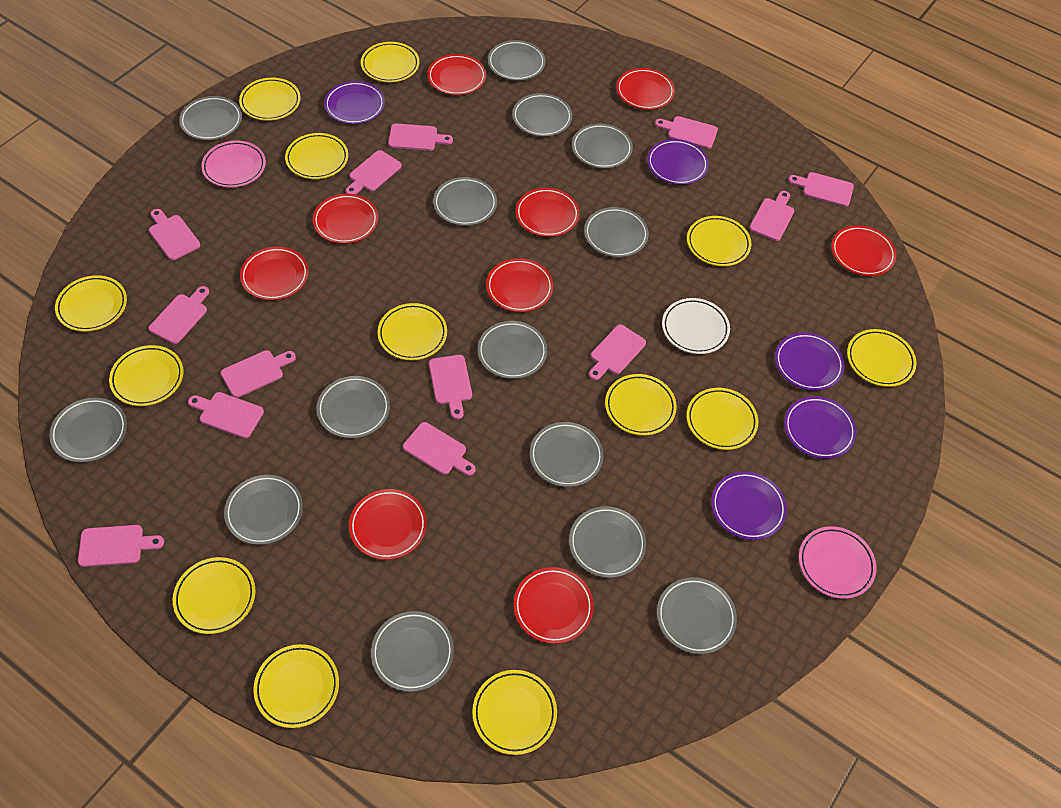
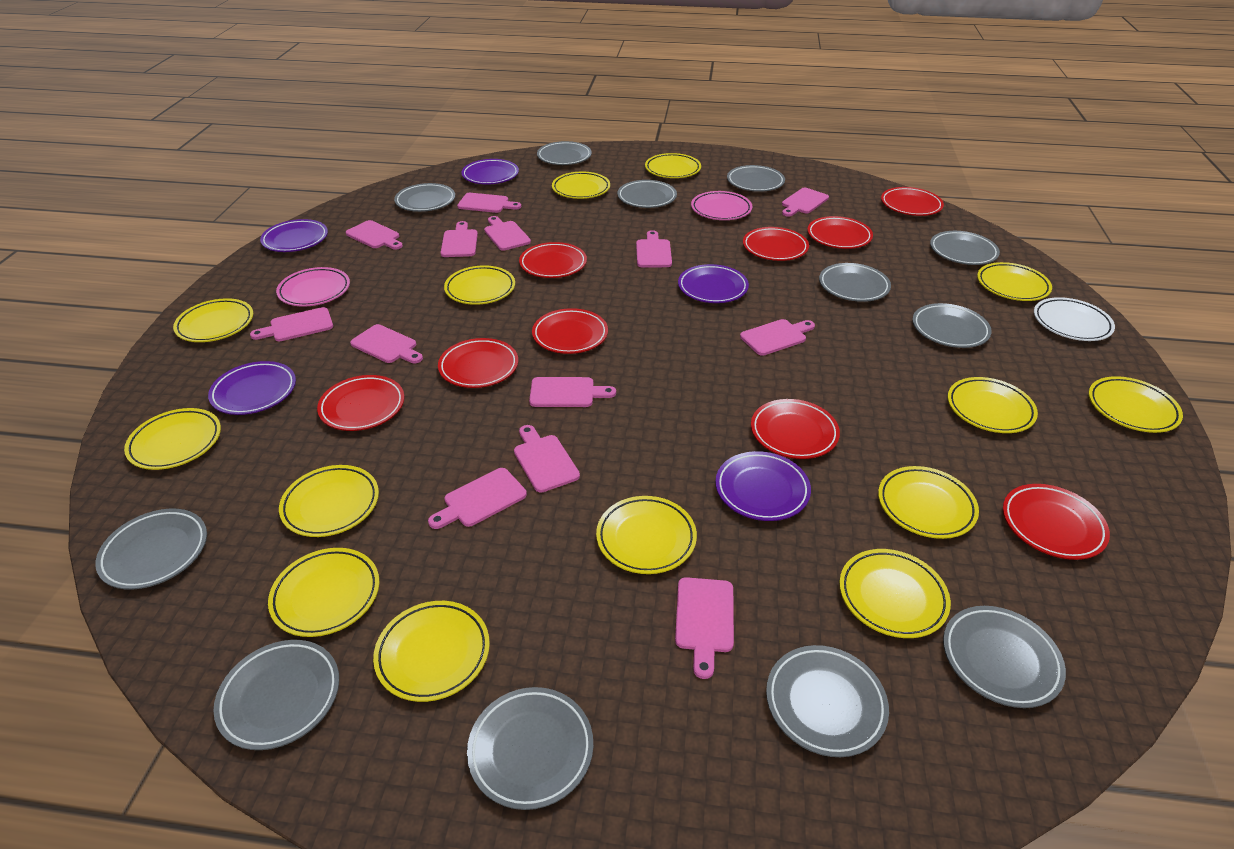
grey plate: 14 -> 12
yellow plate: 13 -> 14

